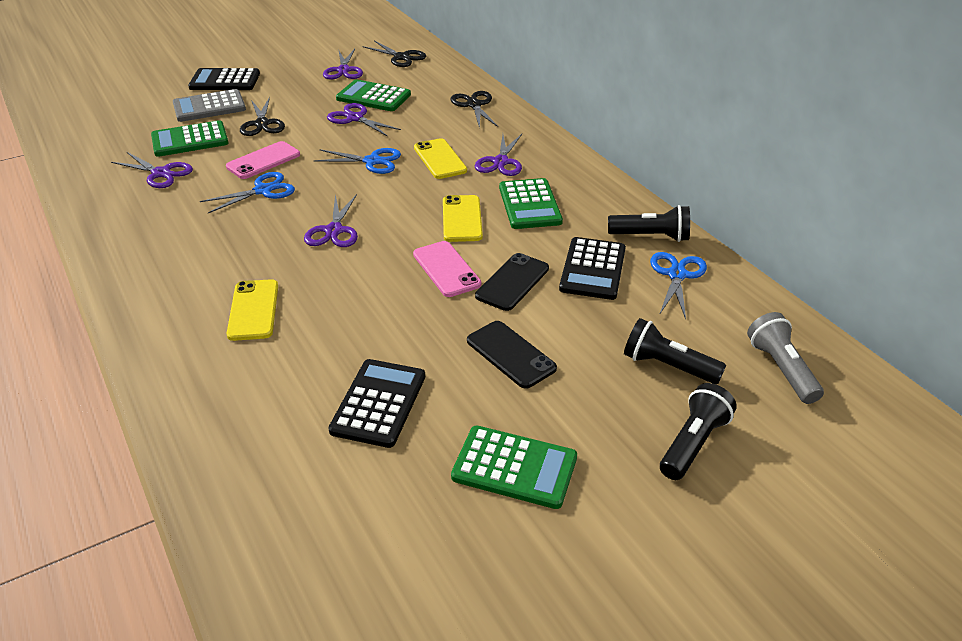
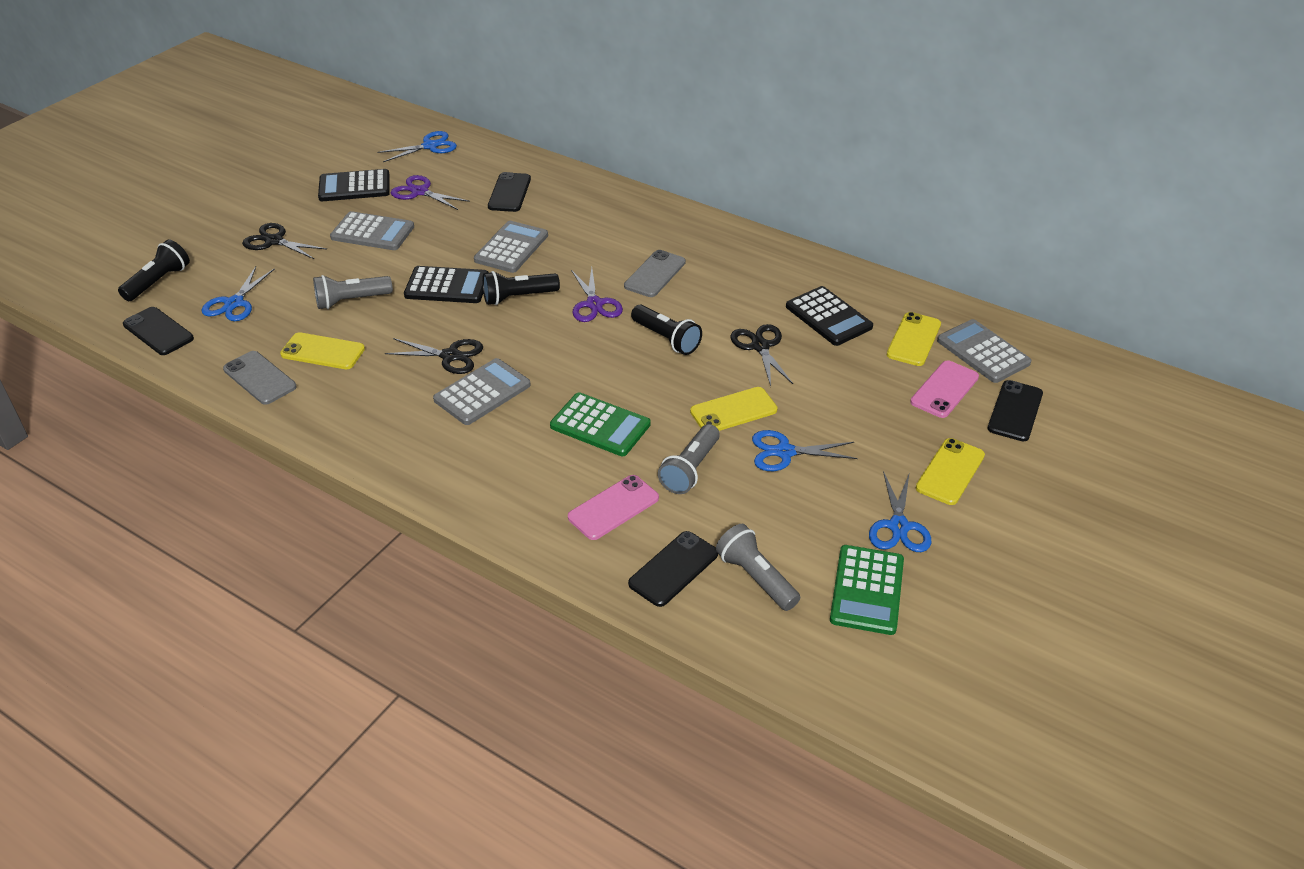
black phone: 2 -> 4
blue scissors: 3 -> 4
green calculator: 4 -> 2
grey calculator: 1 -> 4
grey flashlight: 1 -> 3
grey phone: 0 -> 2
purple scissors: 5 -> 2
yellow phone: 3 -> 4

